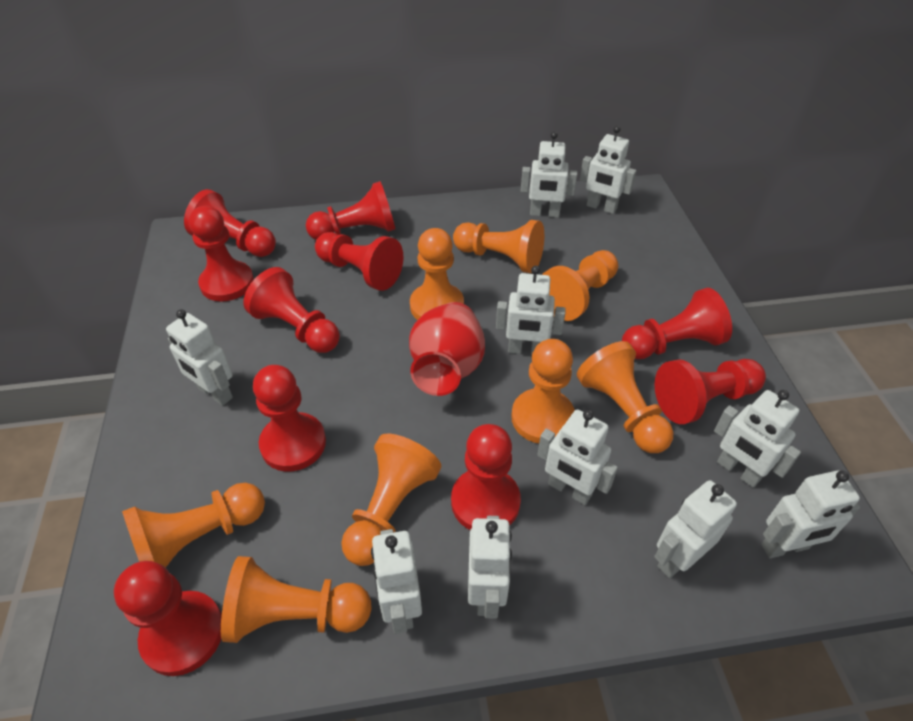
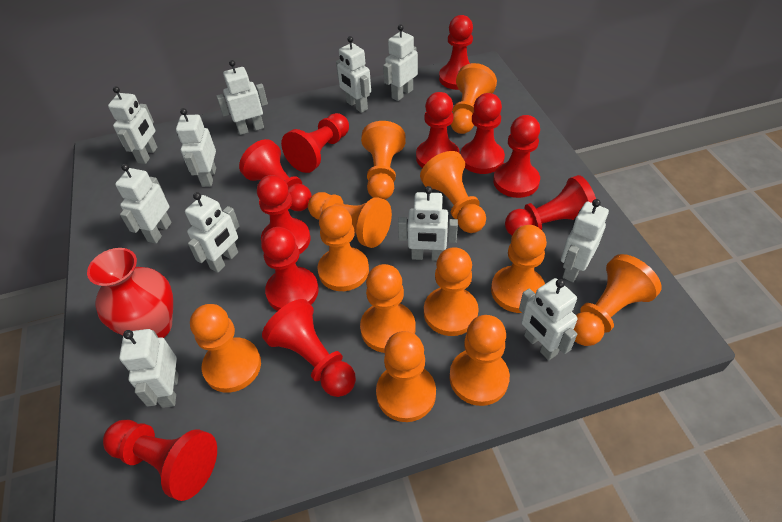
orange pawn: 8 -> 12
red pawn: 10 -> 11
white robot: 10 -> 11

